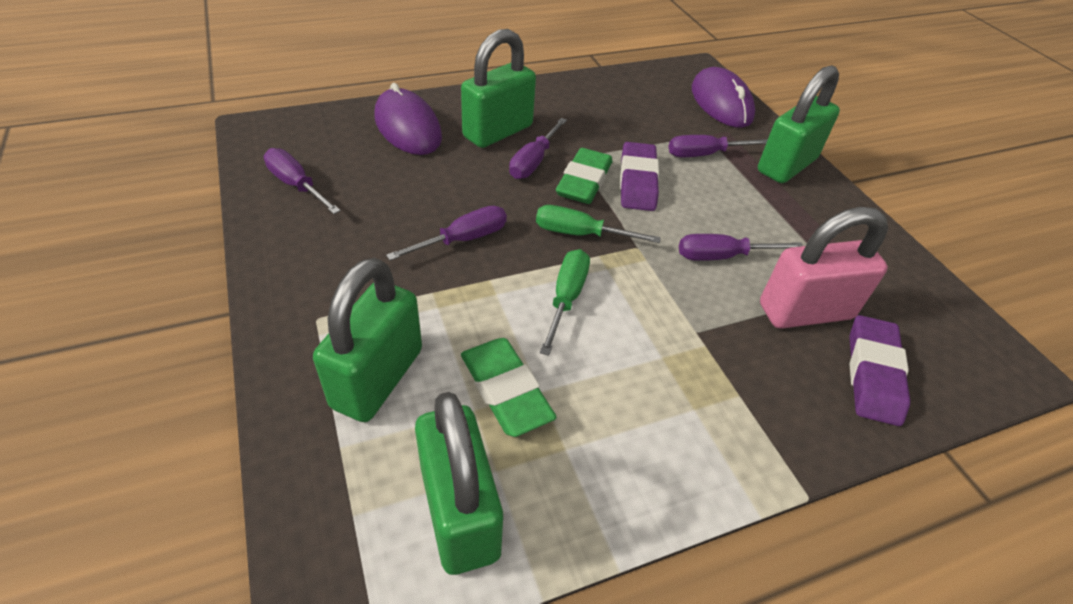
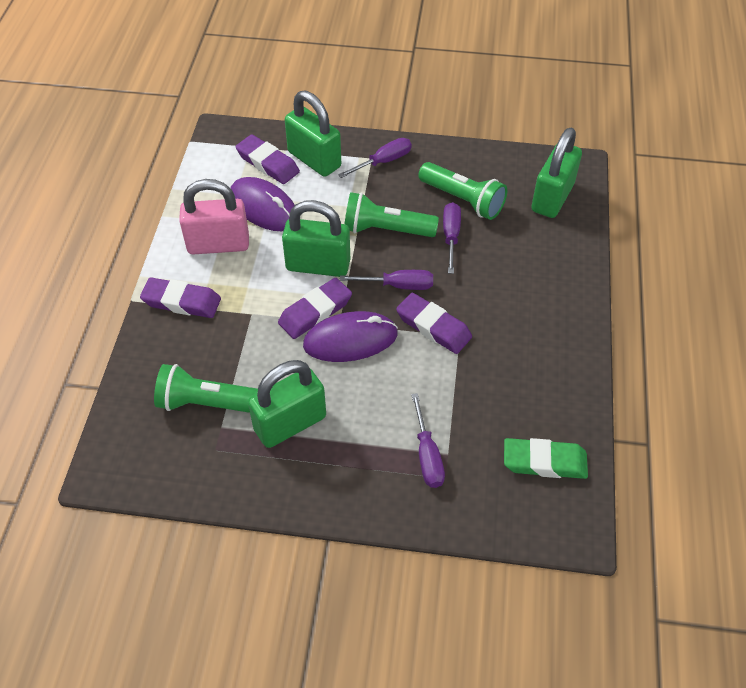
green eraser: 2 -> 1
green flashlight: 0 -> 3
green screwdriver: 2 -> 0
purple eraser: 2 -> 4
purple screwdriver: 5 -> 4

